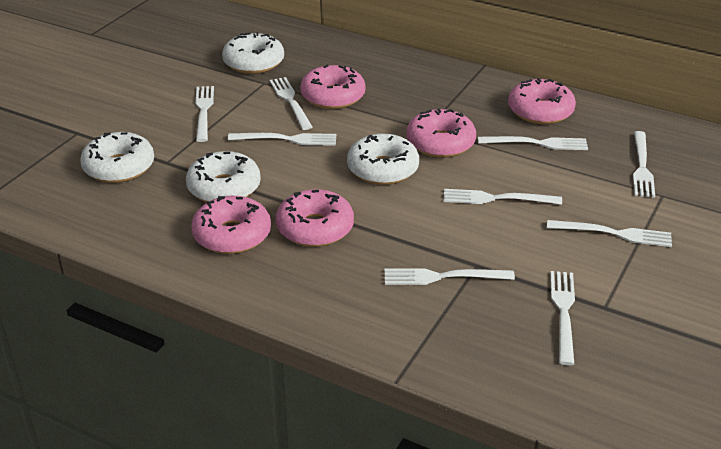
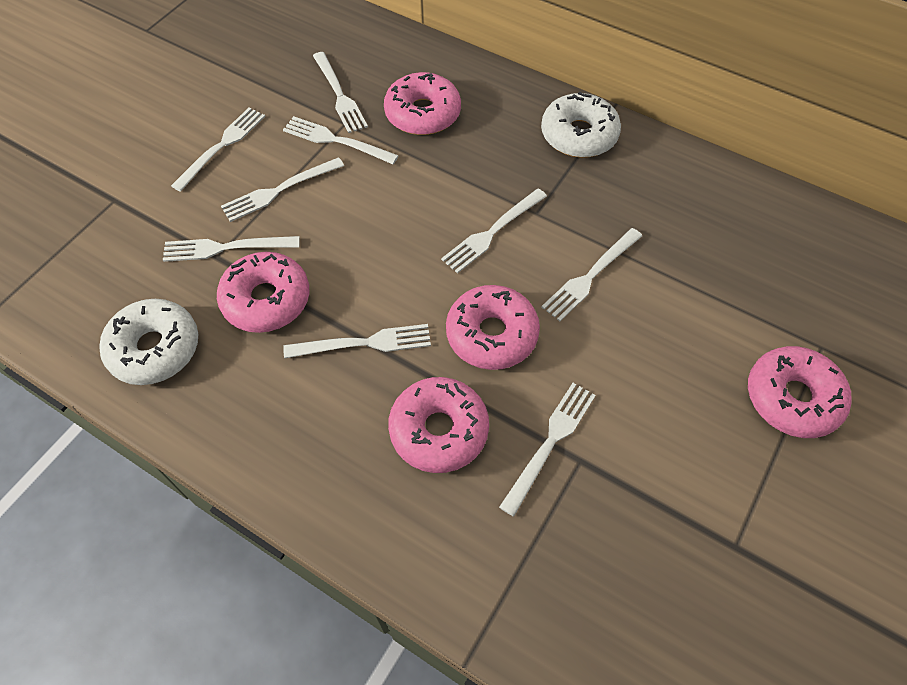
white donut: 4 -> 2

